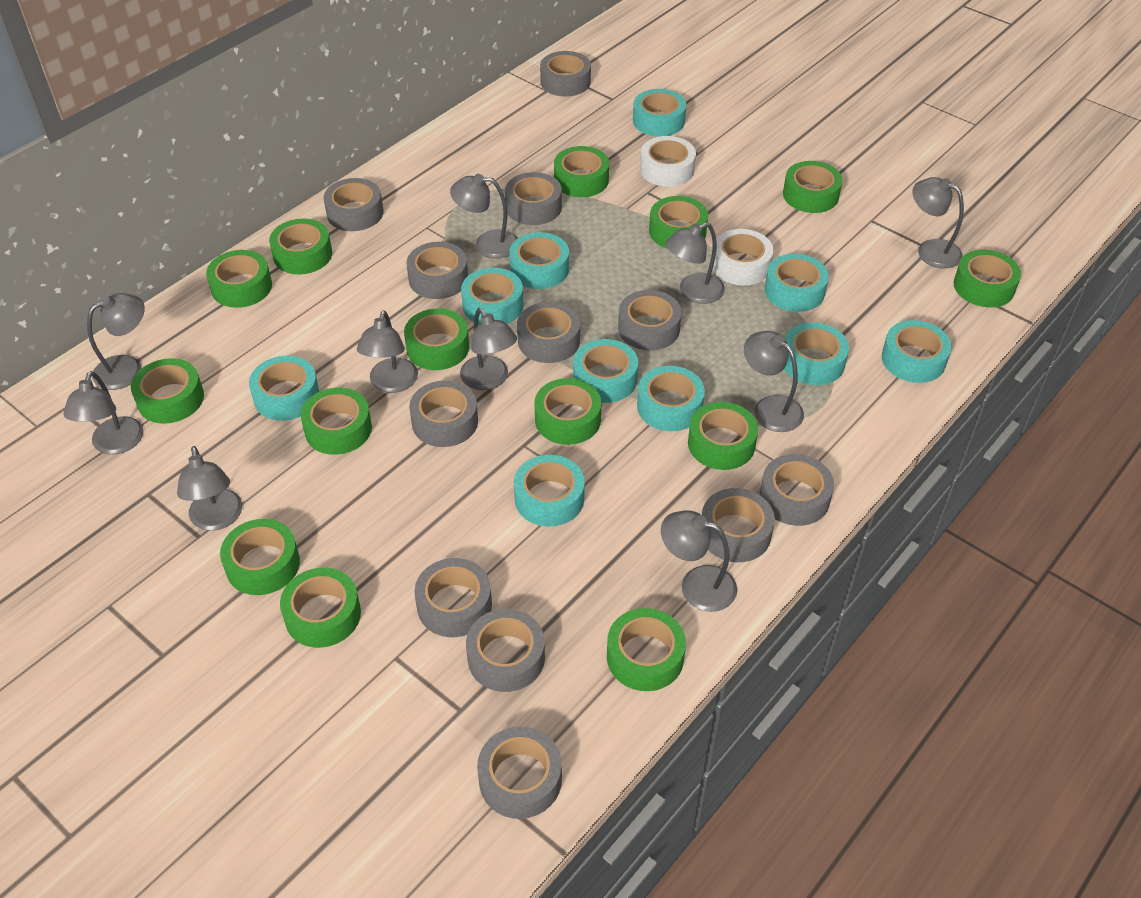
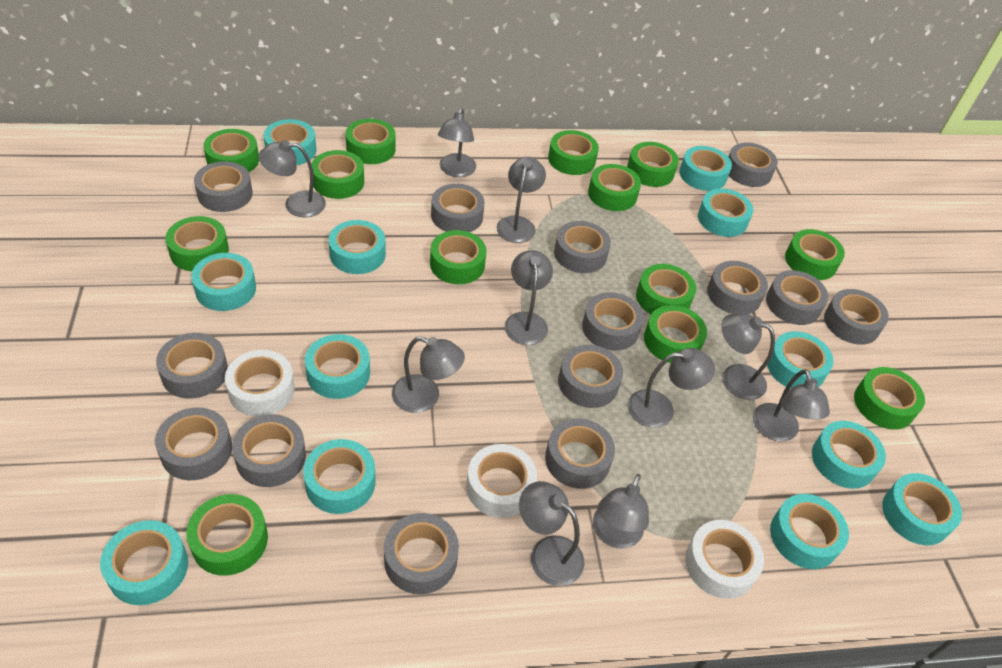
green tape: 14 -> 13
grey tape: 12 -> 14
turquoise tape: 10 -> 12
white tape: 2 -> 3

